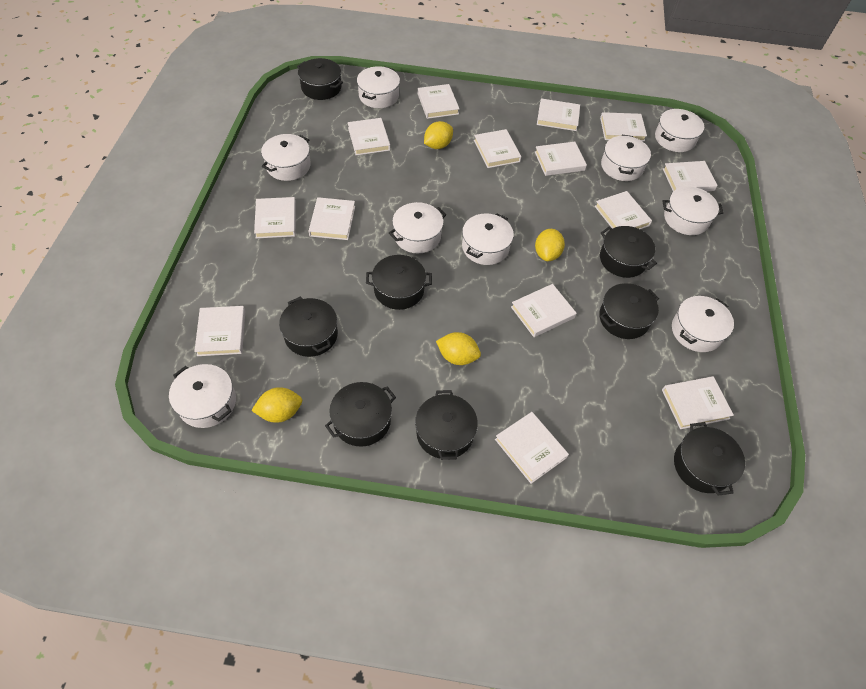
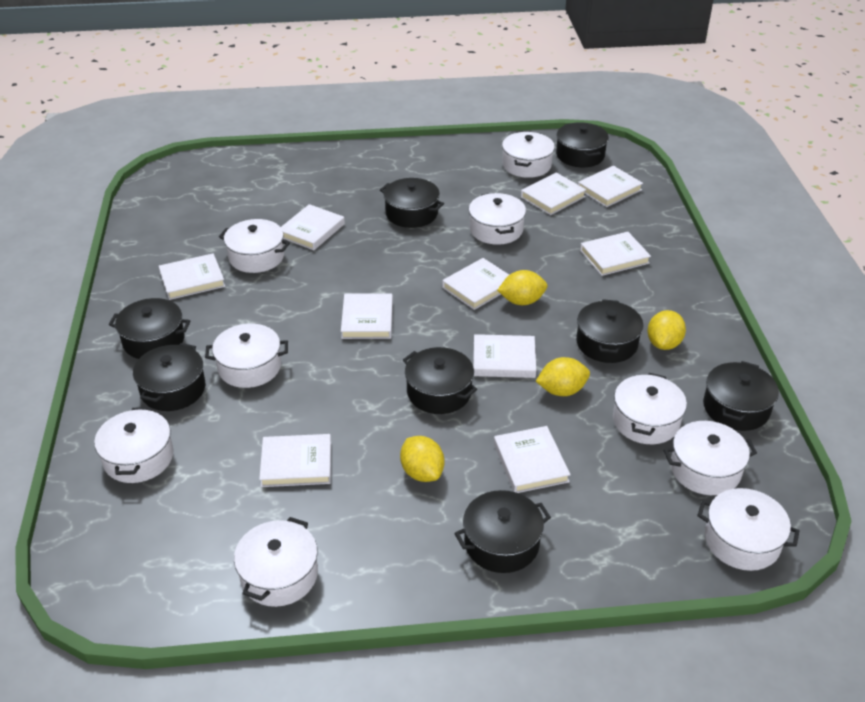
white book: 14 -> 10

